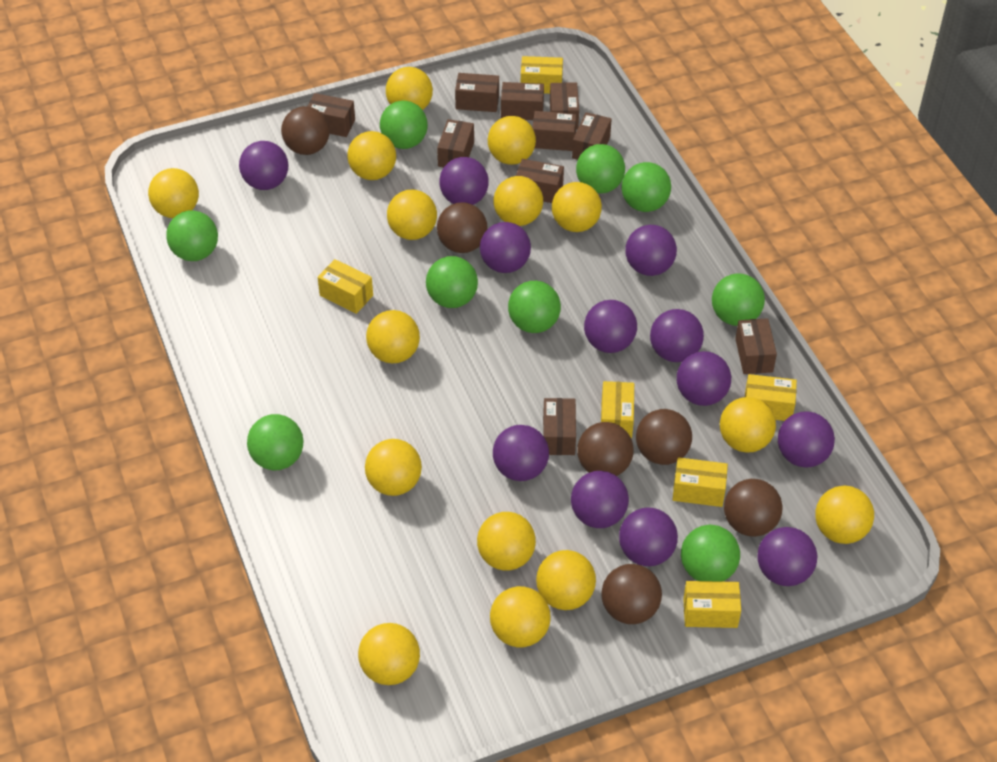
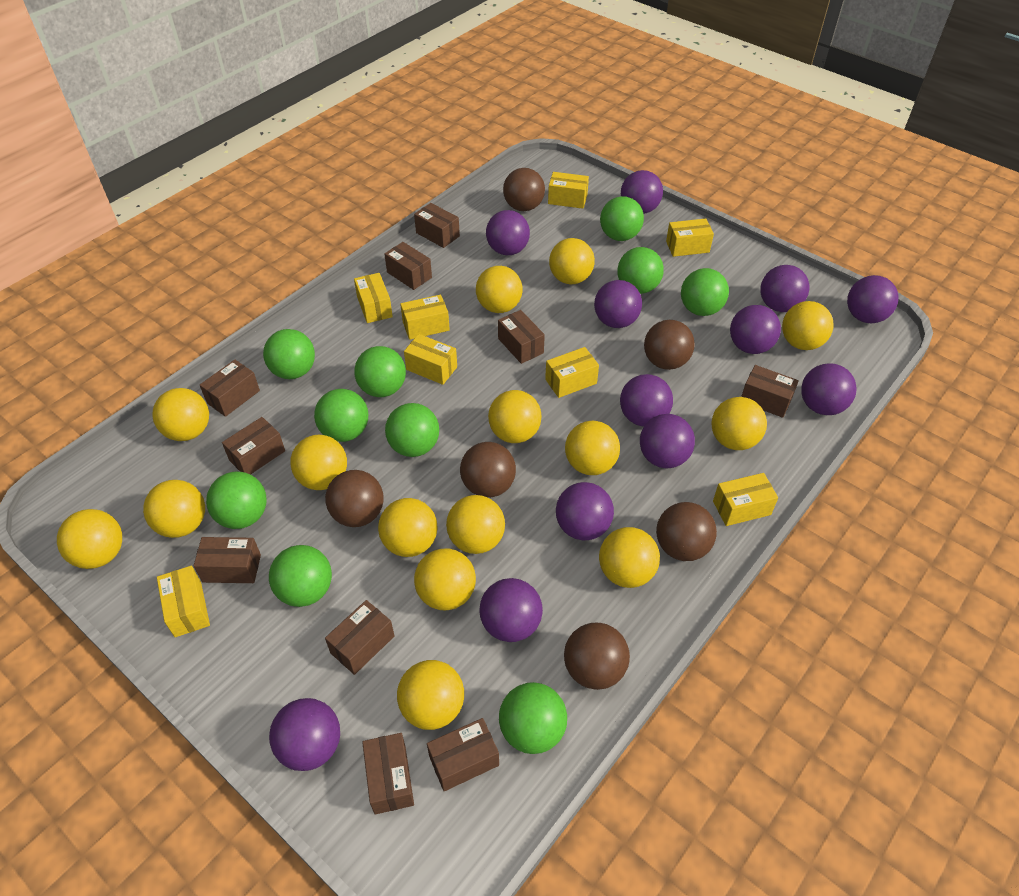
green ball: 9 -> 10
yellow box: 6 -> 8

